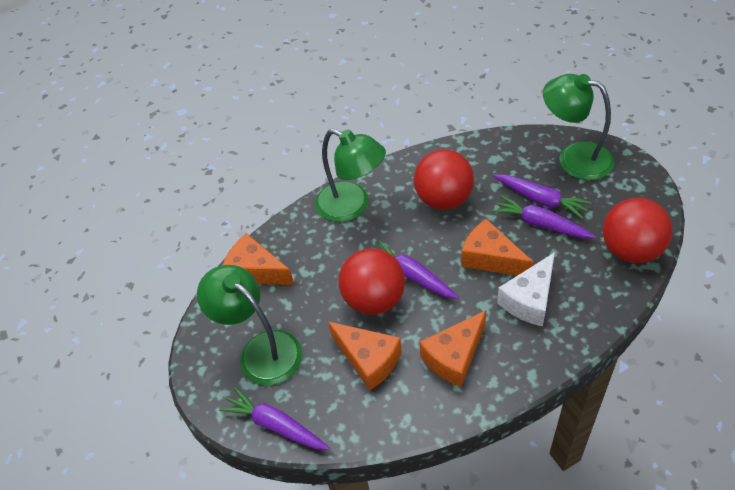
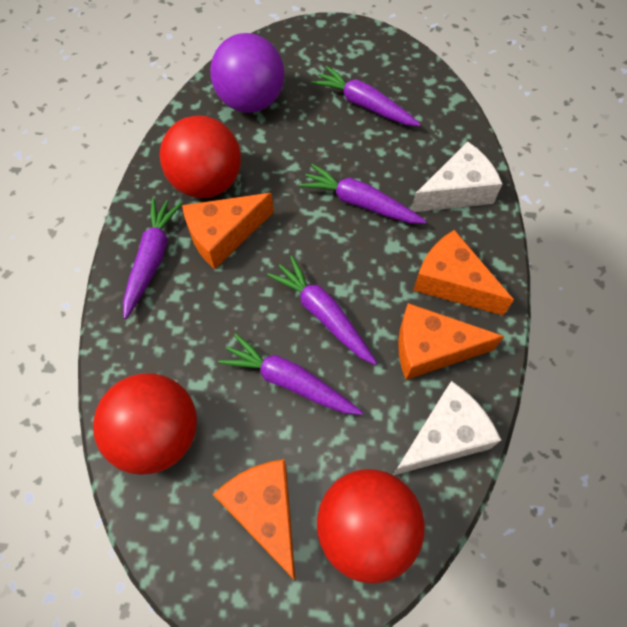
green lamp: 3 -> 0
purple ball: 0 -> 1
purple carrot: 4 -> 5
white cheese: 1 -> 2

